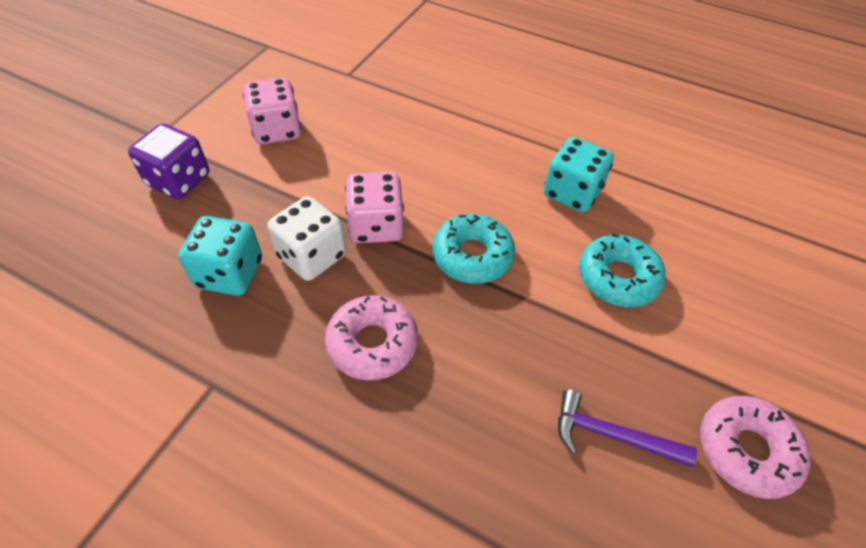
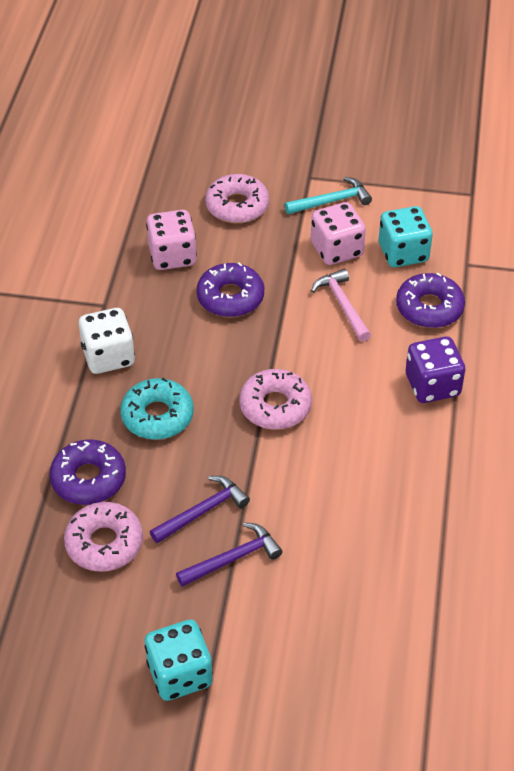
pink donut: 2 -> 3
pink hammer: 0 -> 1
purple donut: 0 -> 3
purple hammer: 1 -> 2
turquoise donut: 2 -> 1
turquoise hammer: 0 -> 1

